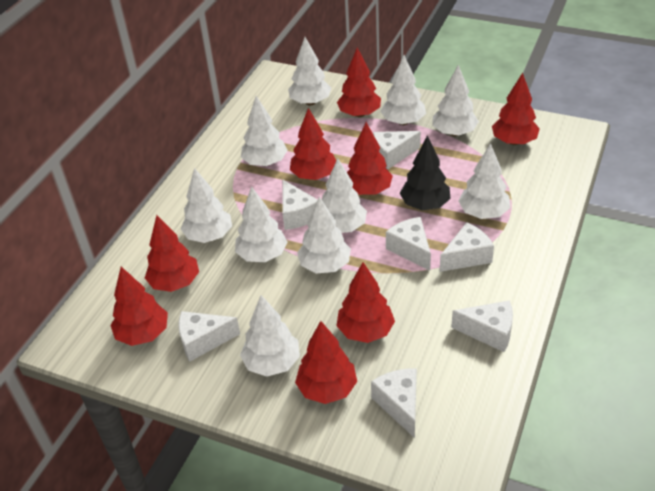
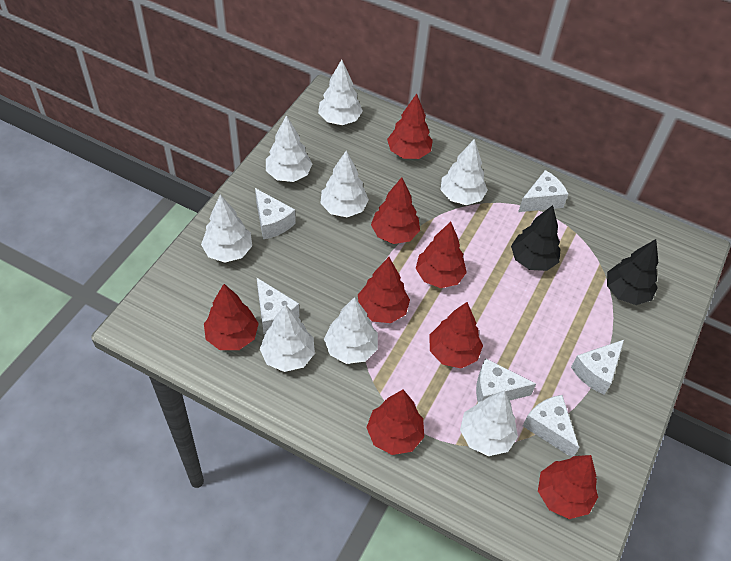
black tree: 1 -> 2
white cheese: 7 -> 6
white tree: 10 -> 8

